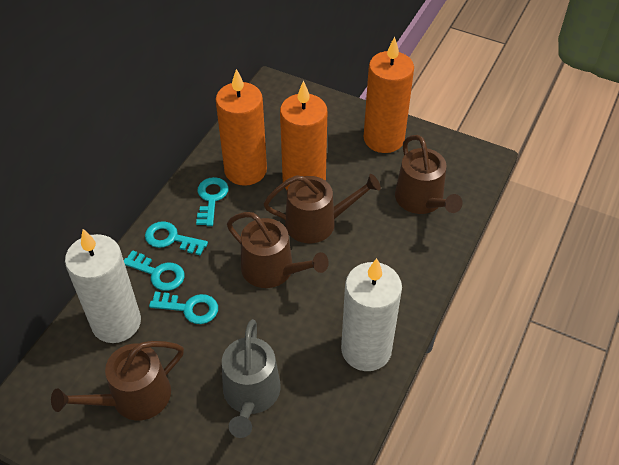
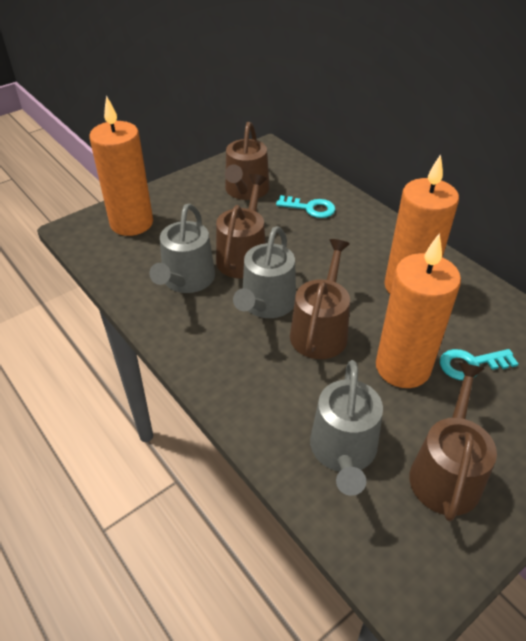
grey watering can: 1 -> 3
turquoise key: 4 -> 2
white candle: 2 -> 0

